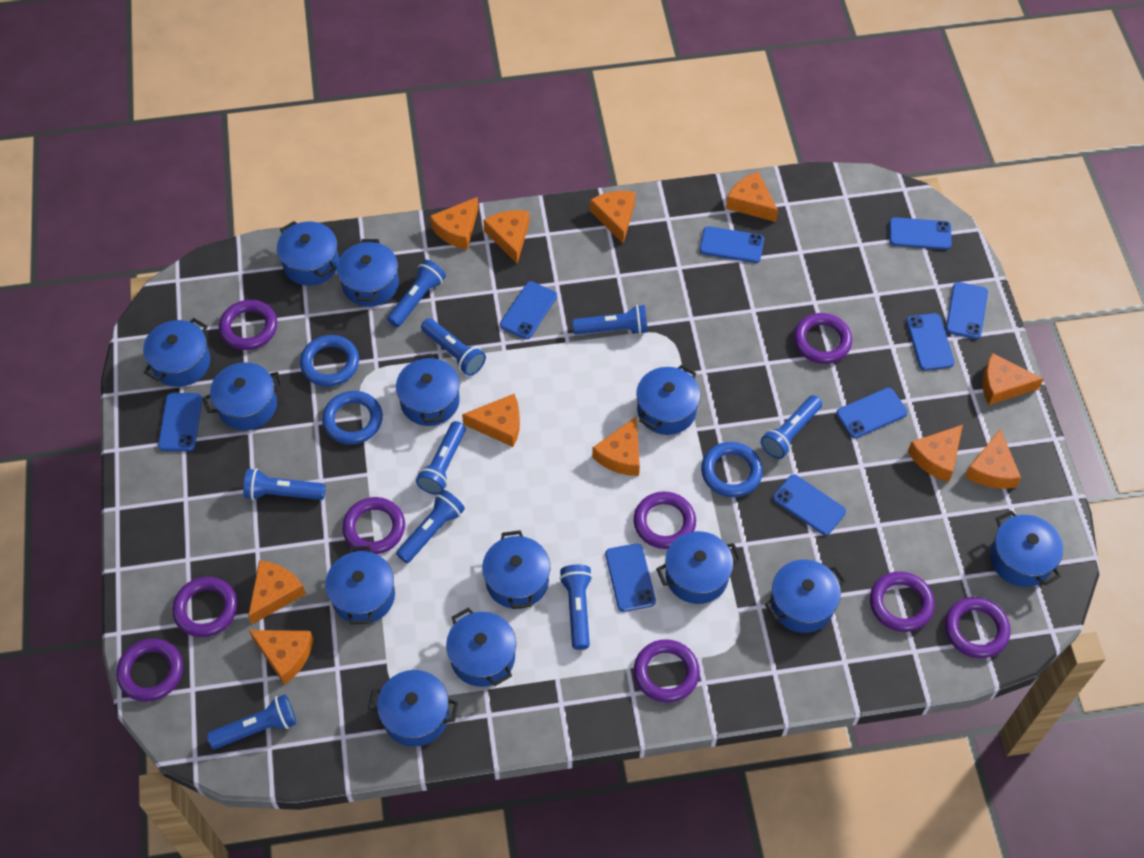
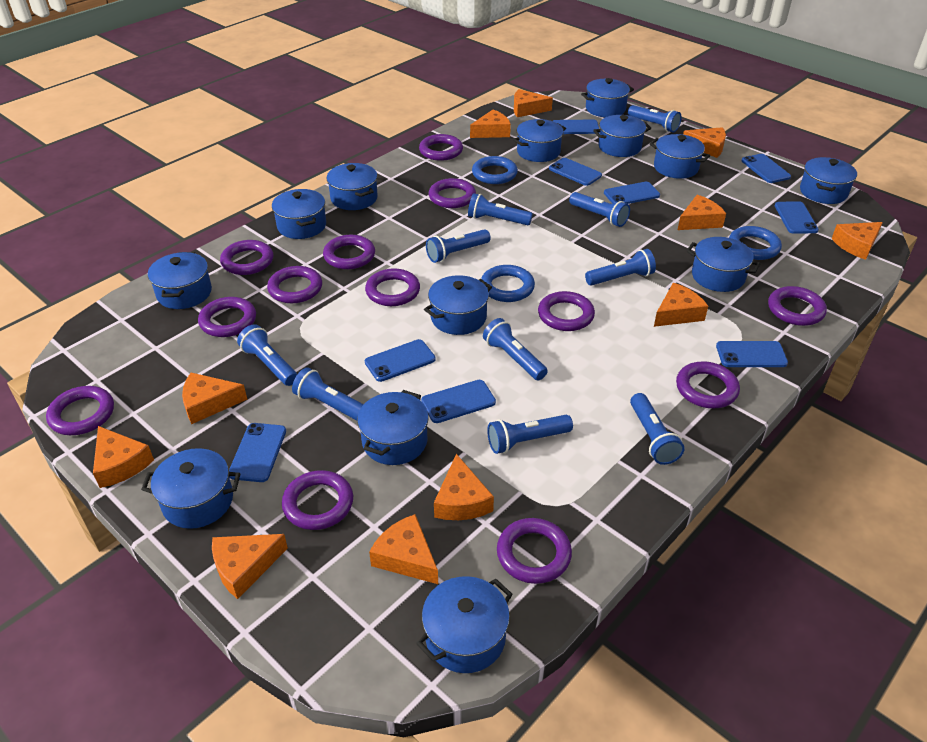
blue flashlight: 9 -> 10
purple ring: 9 -> 13

